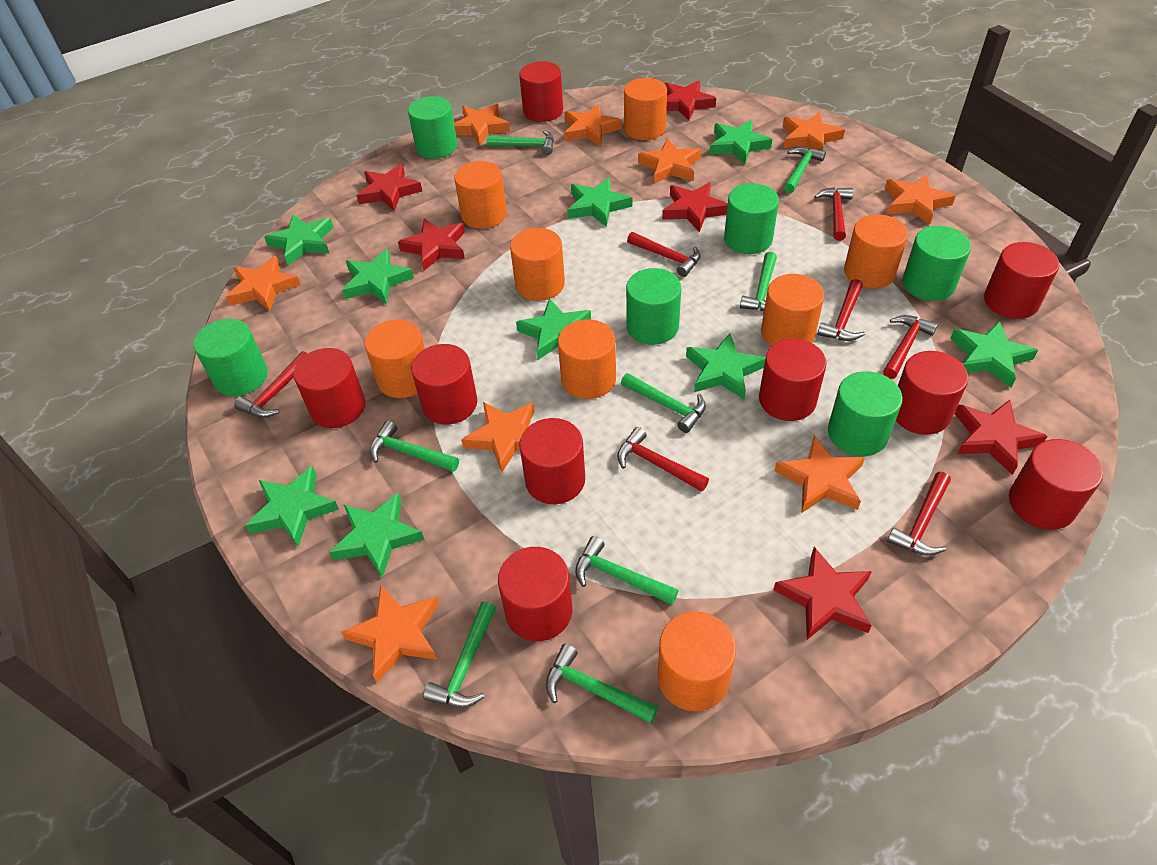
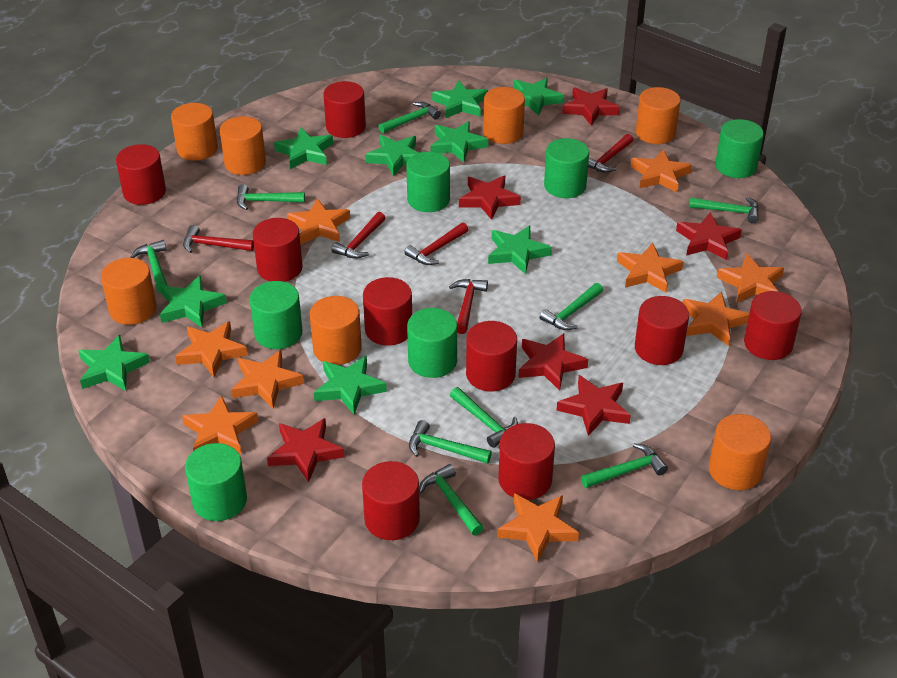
green hammer: 8 -> 9
orange cylinder: 8 -> 7
red hammer: 7 -> 5

